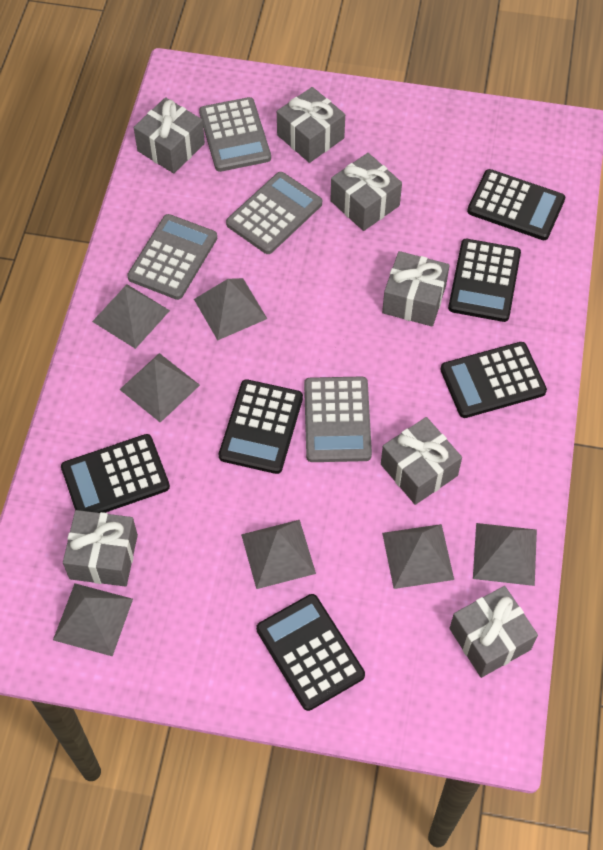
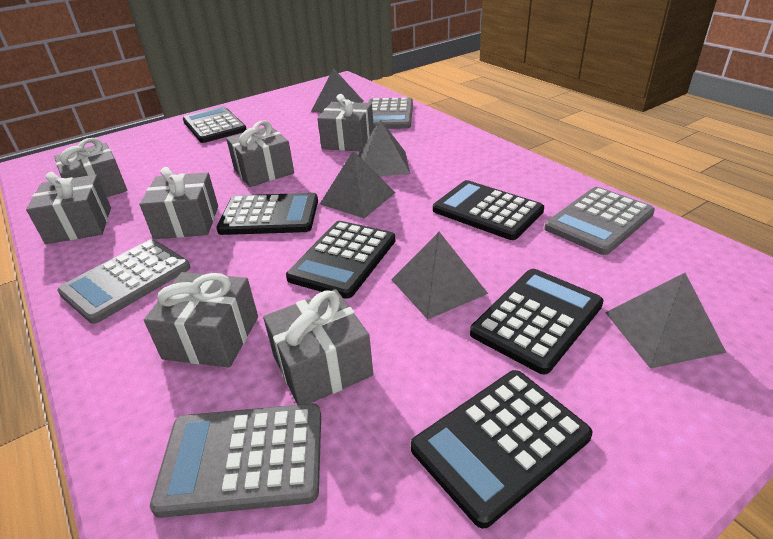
grey pyramid: 7 -> 5

